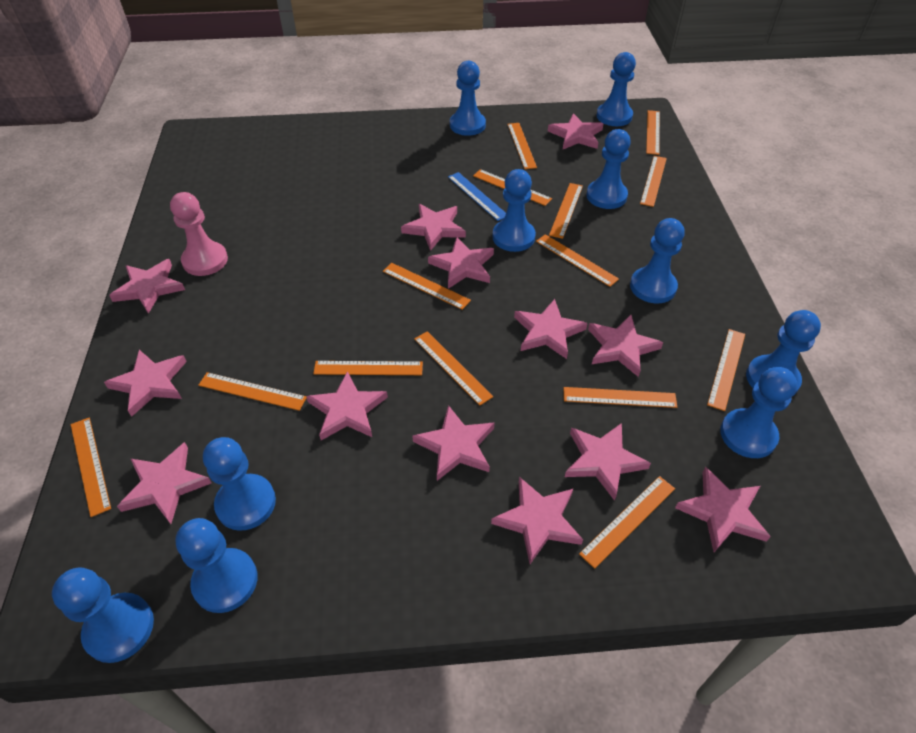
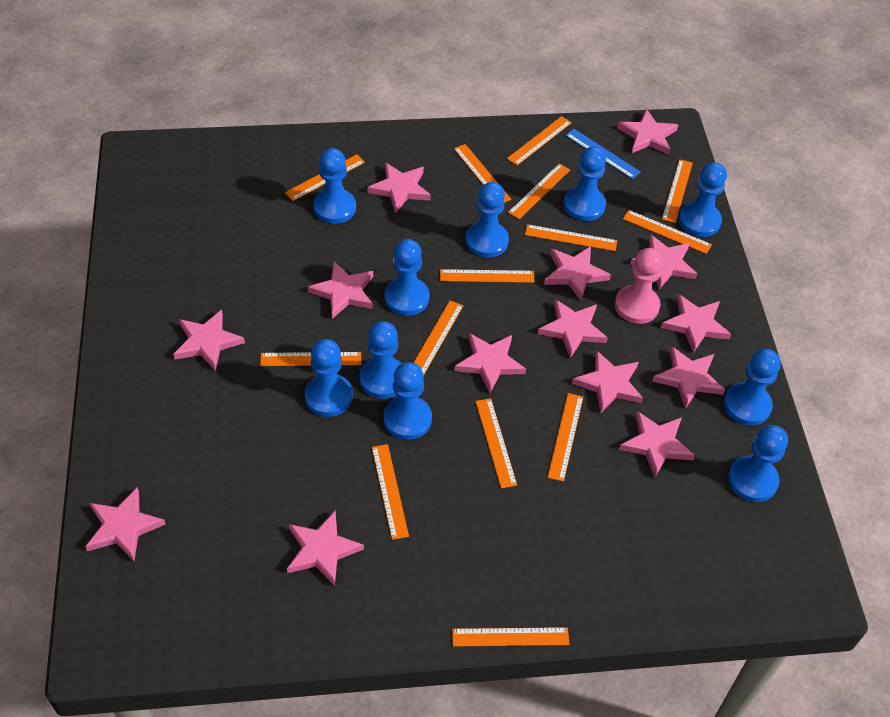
pink star: 13 -> 14

